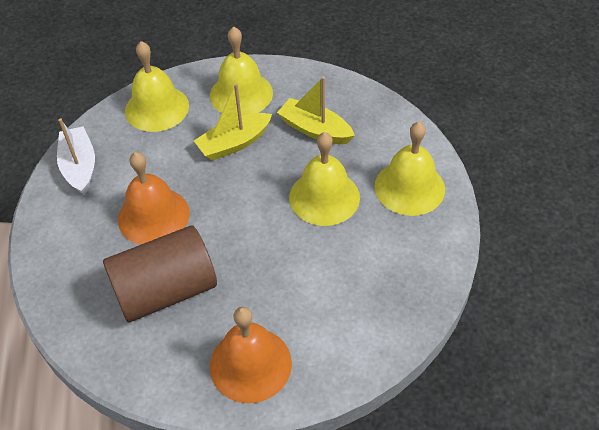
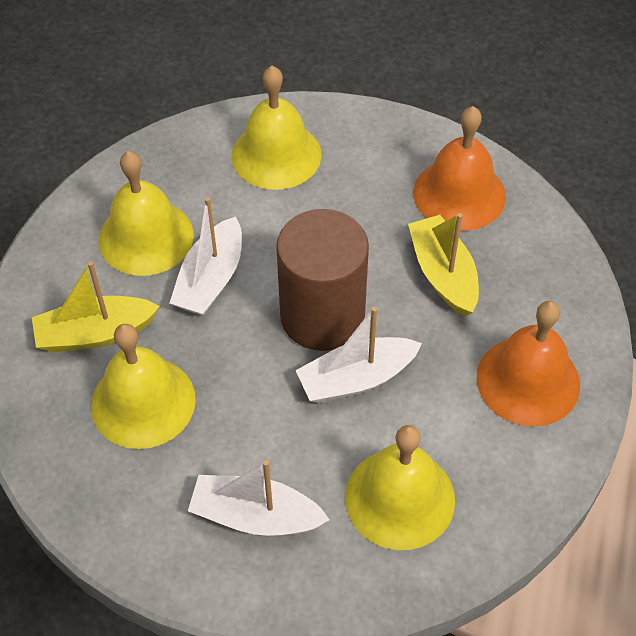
white boat: 1 -> 3

